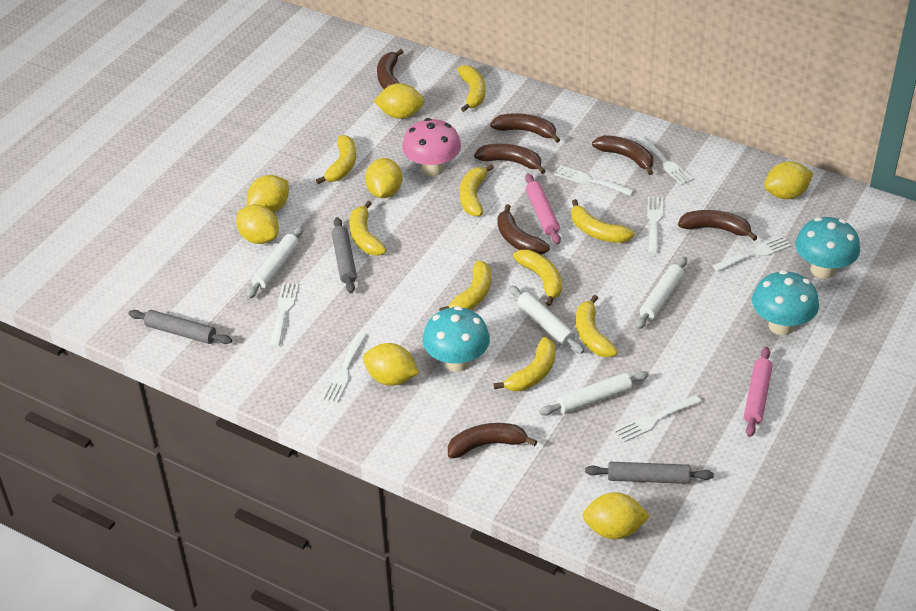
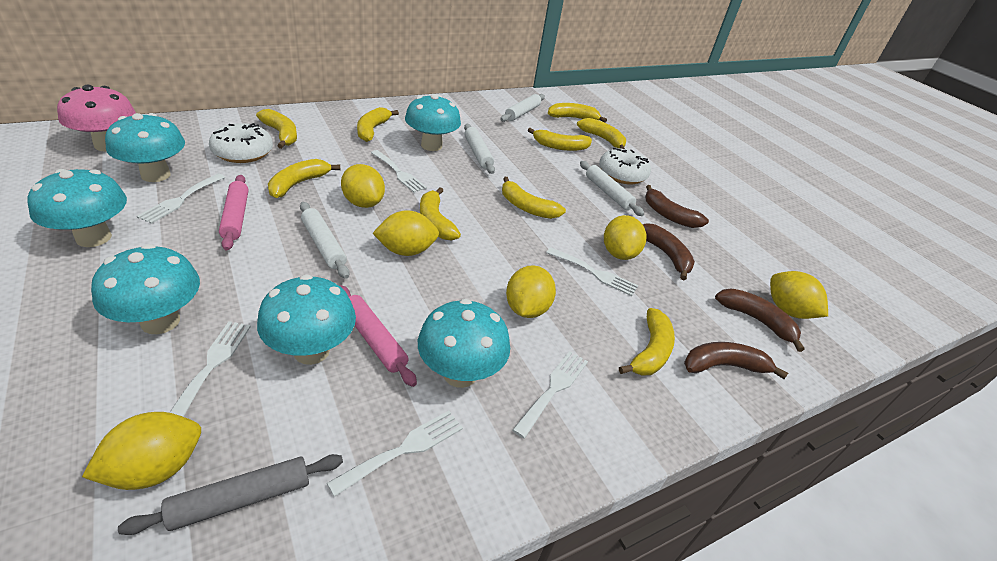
brown banana: 7 -> 4
grey rolling pin: 3 -> 1
turquoise mushroom: 3 -> 6
white donut: 0 -> 2
white fork: 7 -> 6
yellow lemon: 7 -> 6

